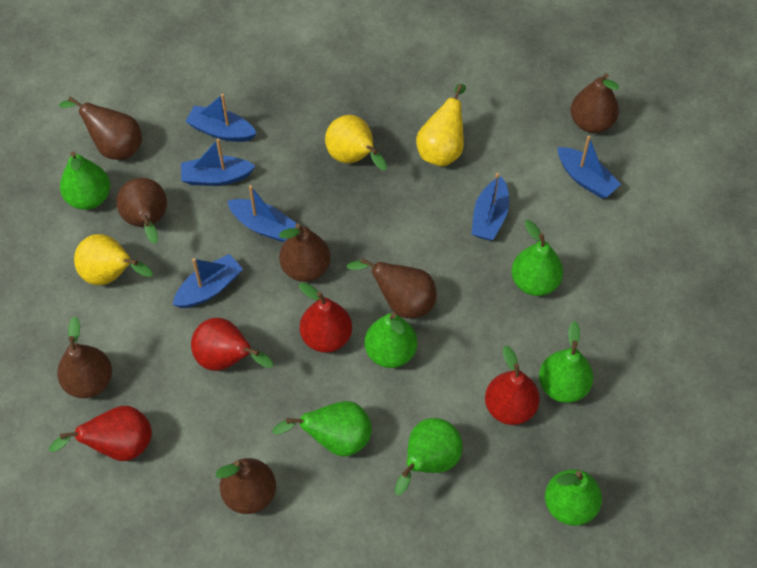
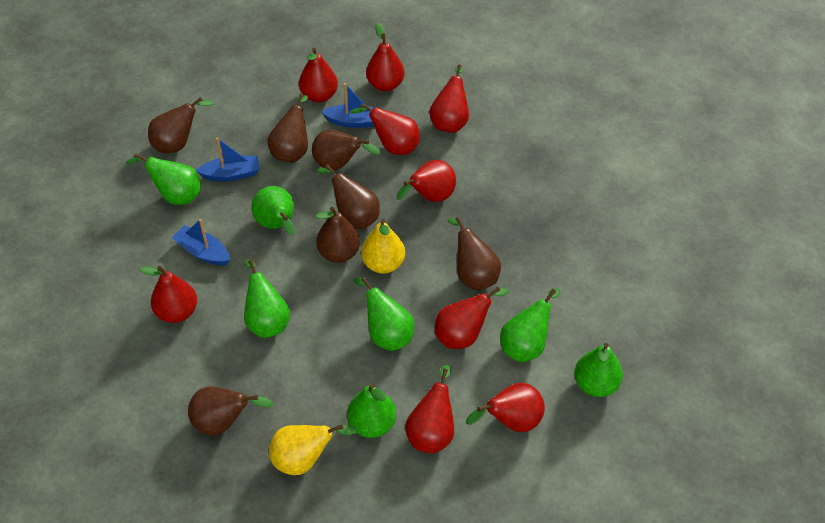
blue boat: 6 -> 3
red pear: 4 -> 9
yellow pear: 3 -> 2

